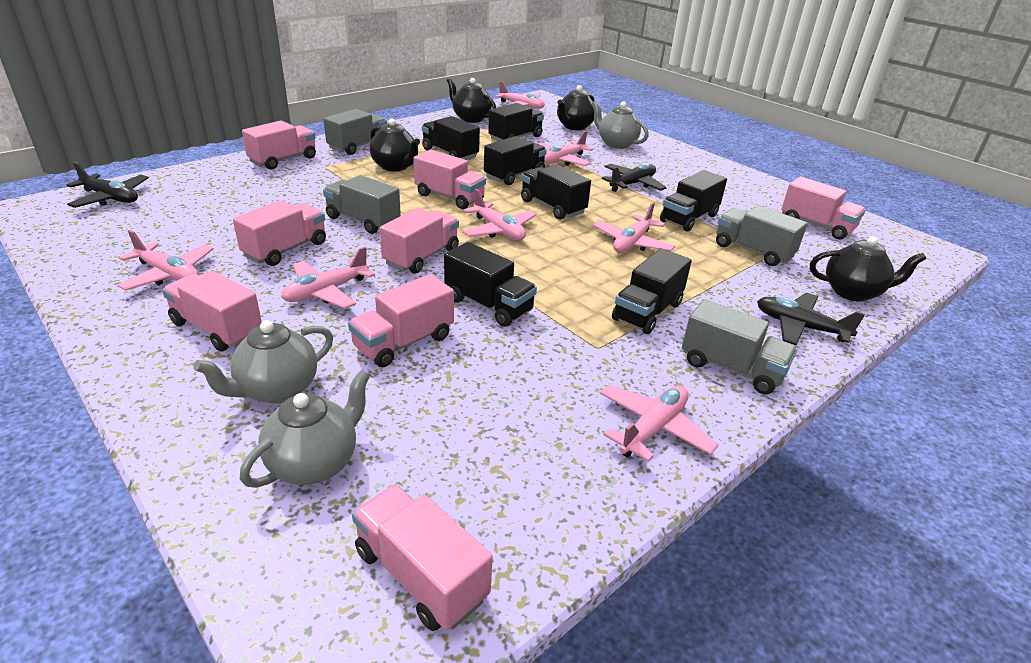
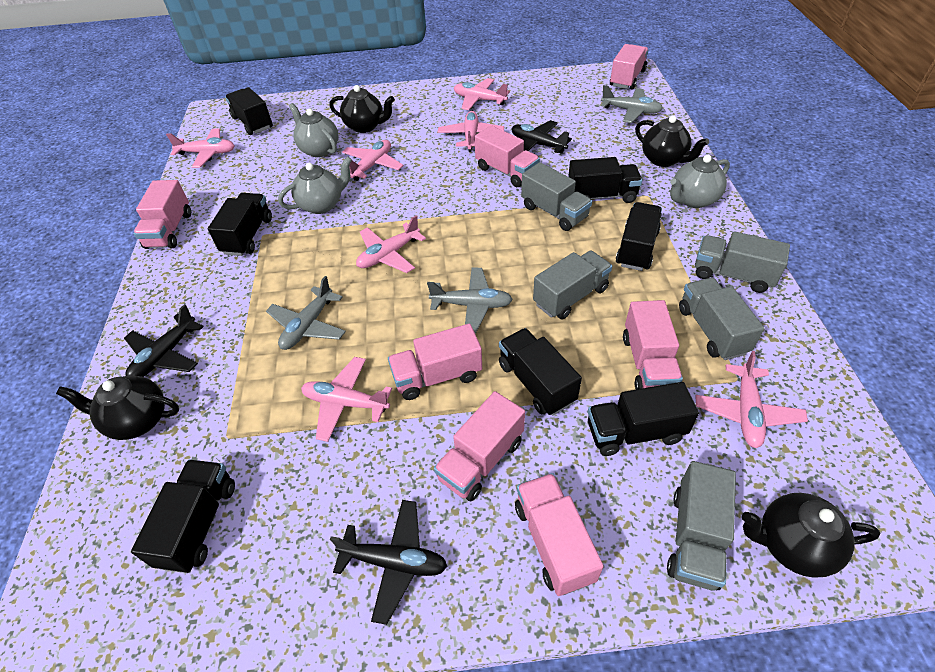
grey plane: 0 -> 3
grey truck: 4 -> 5
pink truck: 8 -> 7

